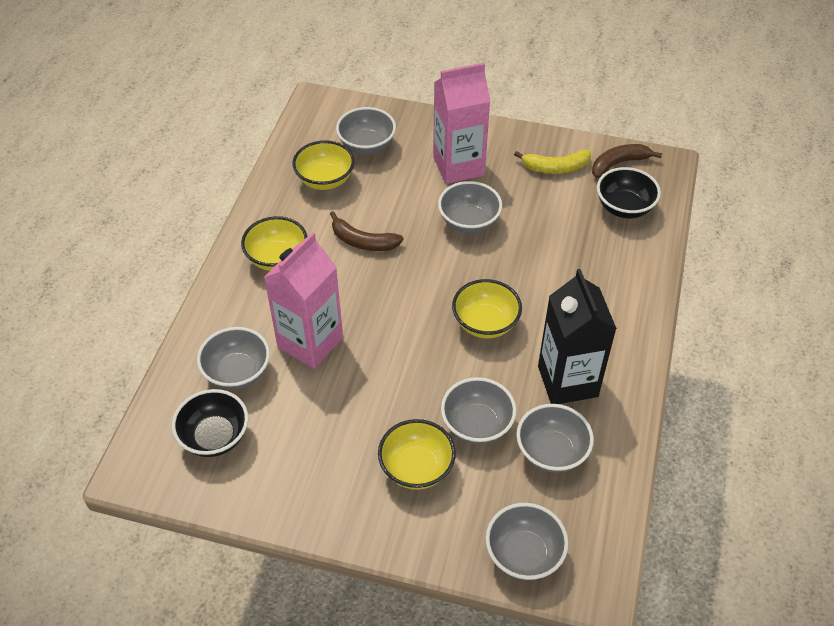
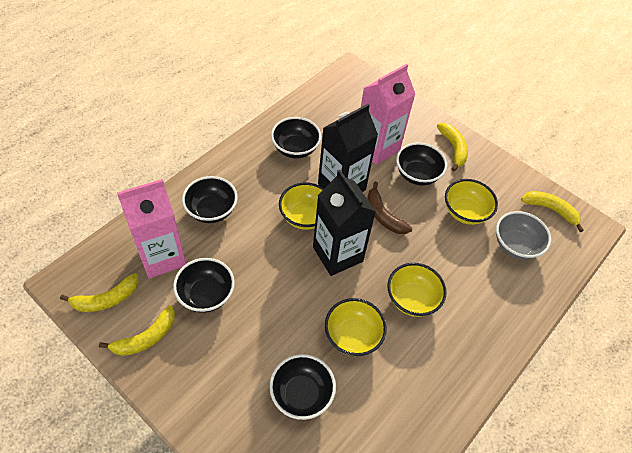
black bowl: 2 -> 5
black carton: 1 -> 2
brown banana: 2 -> 1
grey bowl: 6 -> 1
yellow banana: 1 -> 4

